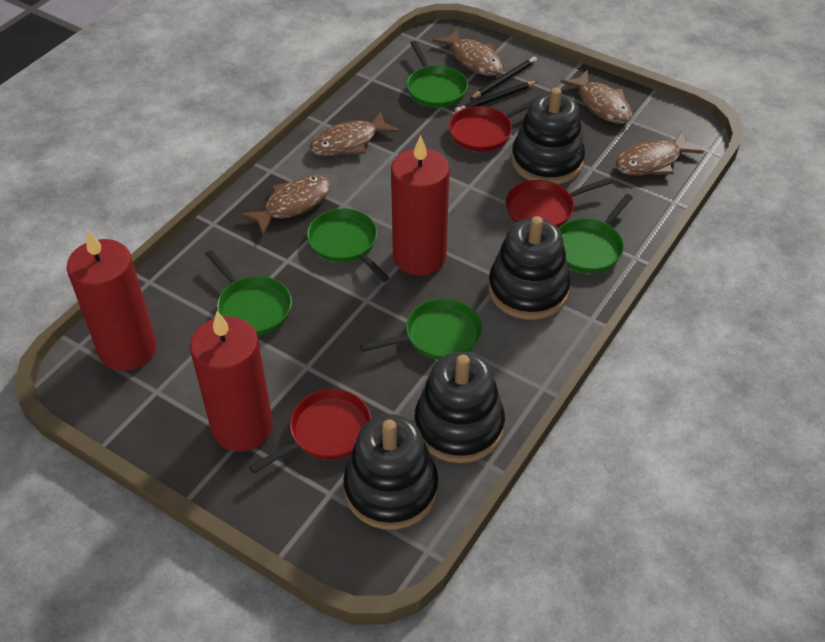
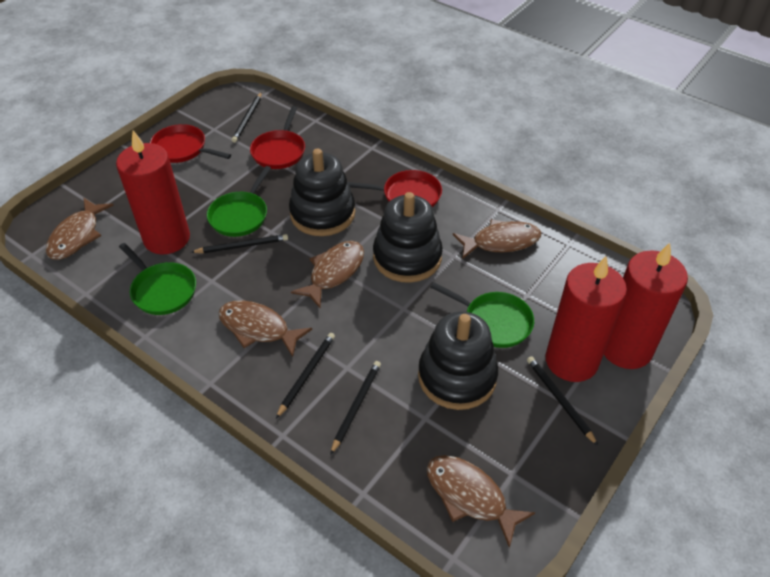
black pencil: 2 -> 5
black stacking toy: 4 -> 3
green pan: 5 -> 3

